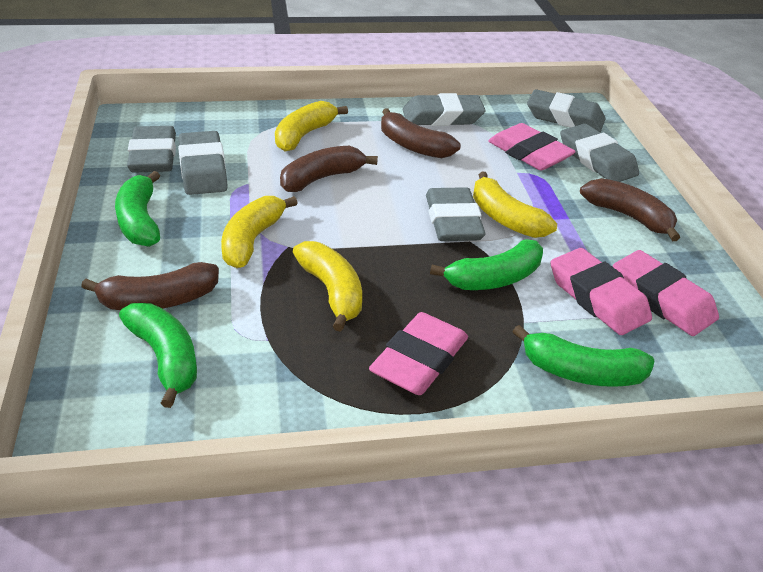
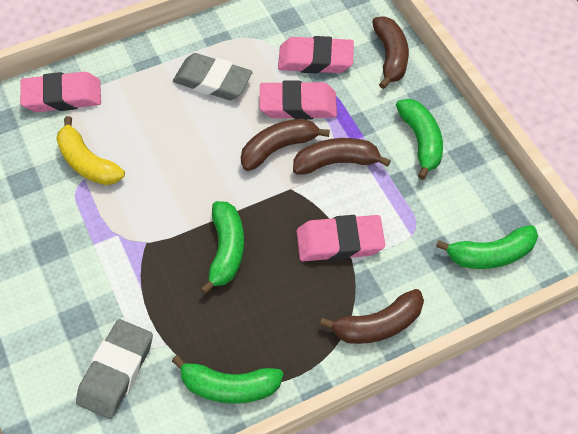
grey eraser: 6 -> 2
yellow banana: 4 -> 1

